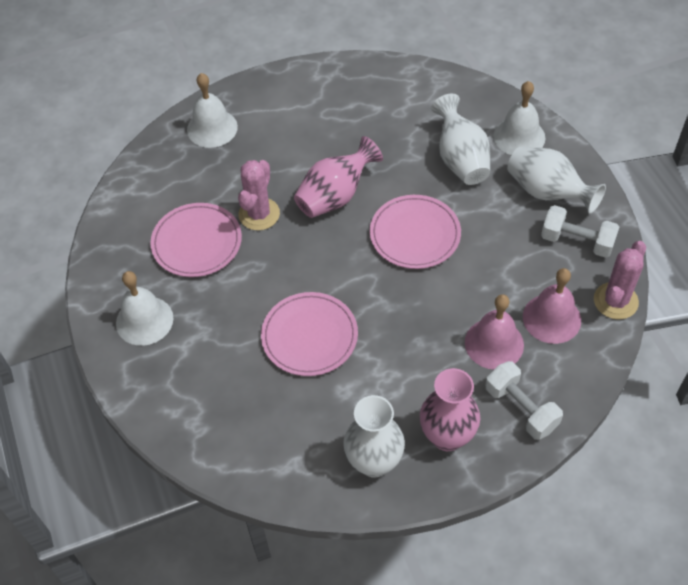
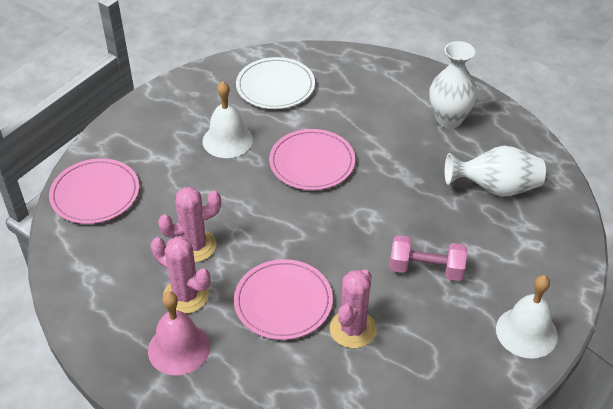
pink bell: 2 -> 1
pink cactus: 2 -> 3
pink dumbbell: 0 -> 1
pink vase: 2 -> 0
white bell: 3 -> 2
white dumbbell: 2 -> 0
white plate: 0 -> 1
white vase: 3 -> 2

